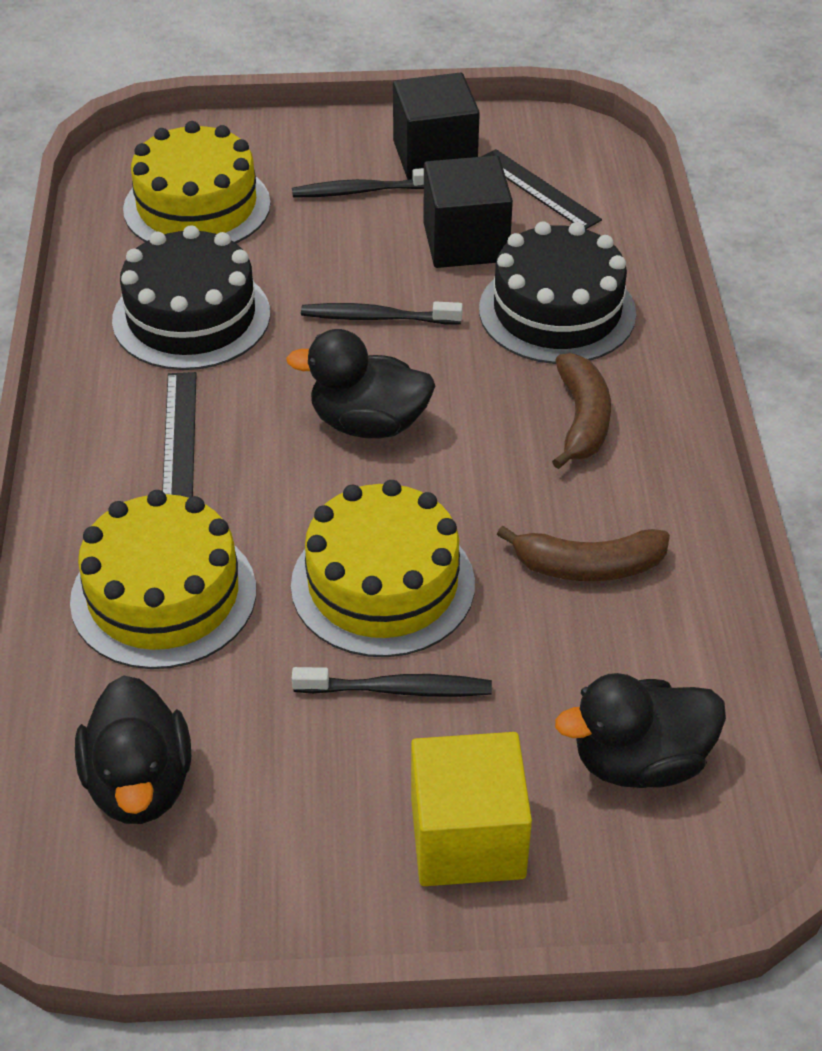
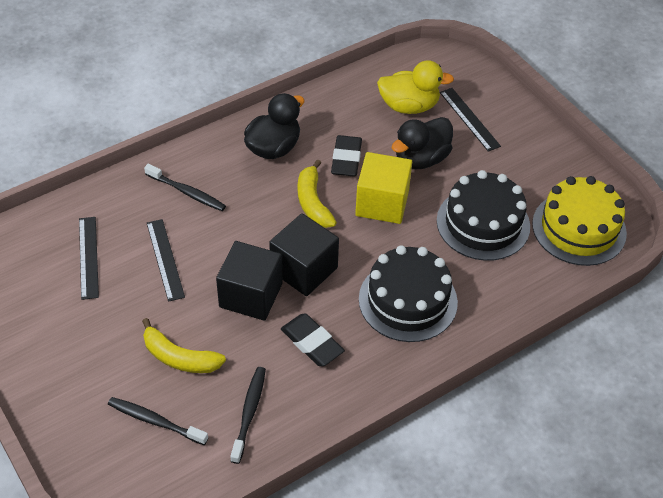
black duck: 3 -> 2
black eraser: 0 -> 2
black ruler: 2 -> 3
brown banana: 2 -> 0
yellow banana: 0 -> 2
yellow cake: 3 -> 1
yellow duck: 0 -> 1

